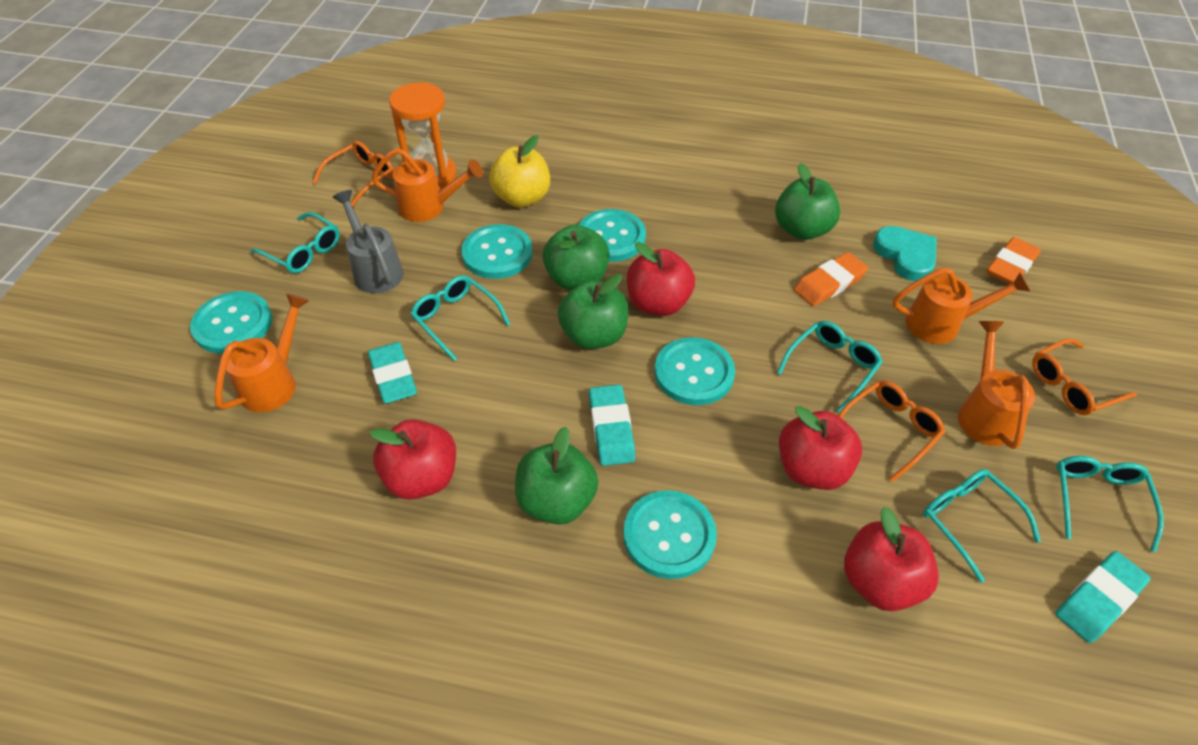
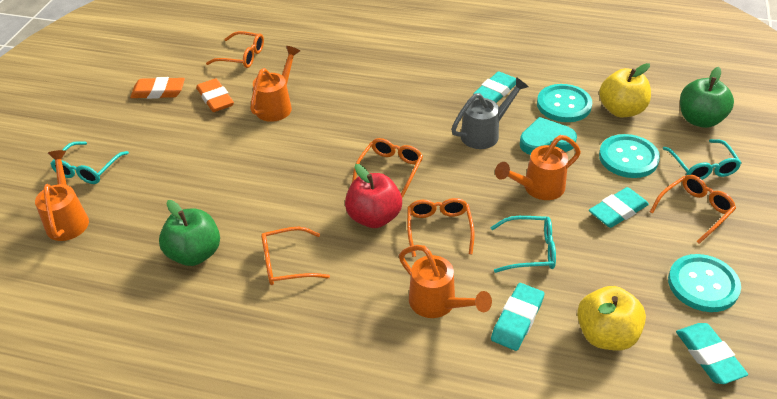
green apple: 4 -> 2
orange glasses: 3 -> 5
orange hourglass: 1 -> 0
red apple: 4 -> 1
turquoise button: 5 -> 3
turquoise eraser: 3 -> 4
turquoise glasses: 5 -> 3
yellow apple: 1 -> 2

